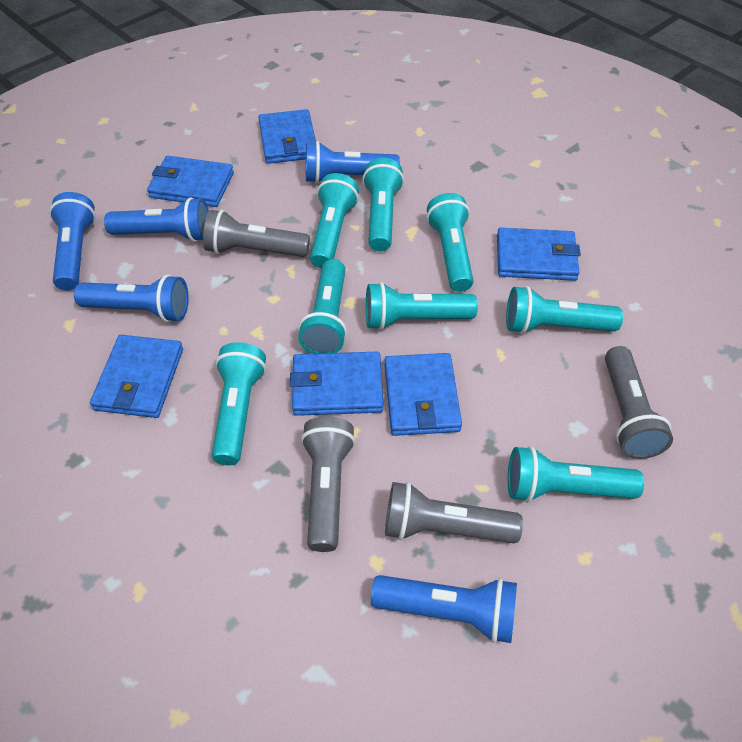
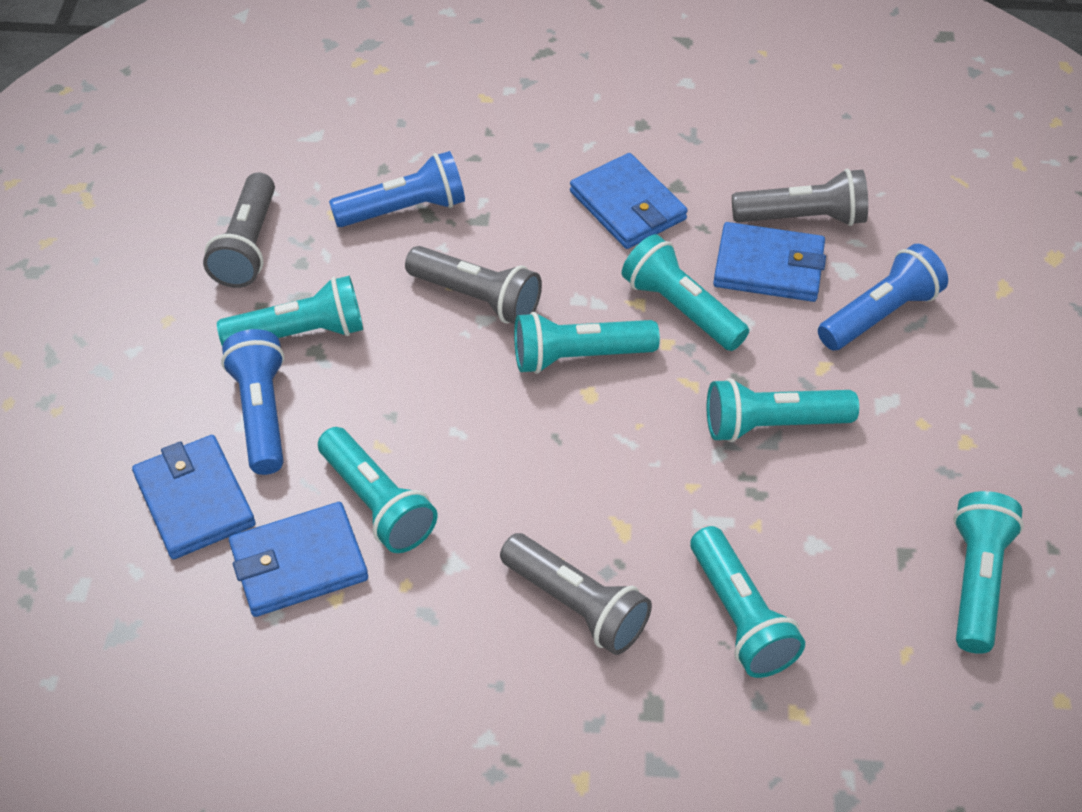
blue flashlight: 5 -> 3
blue wallet: 6 -> 4
turquoise flashlight: 8 -> 7

